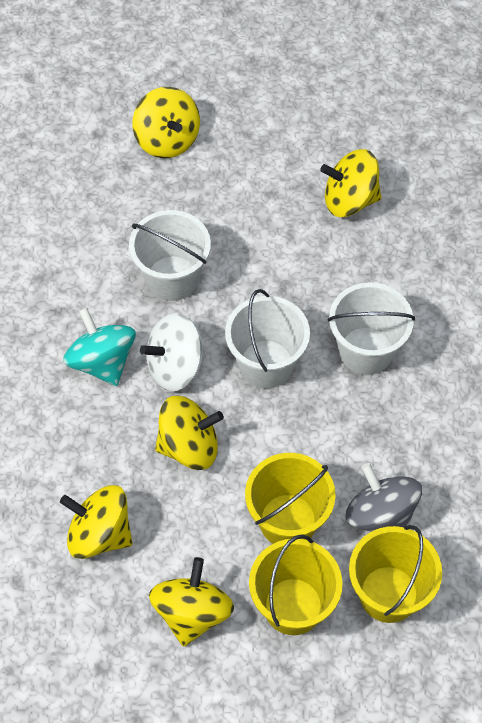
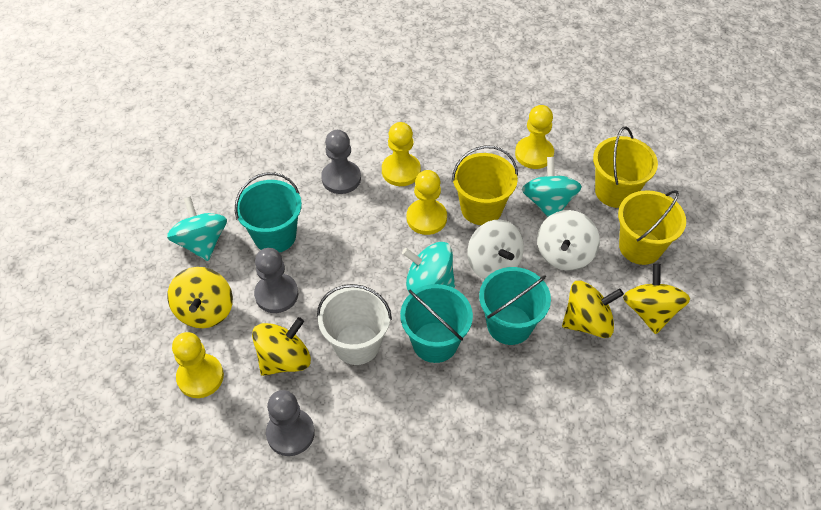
grey pawn: 0 -> 3
grey spinning top: 1 -> 0
turquoise bucket: 0 -> 3
turquoise spinning top: 1 -> 3
white bucket: 3 -> 1
white spinning top: 1 -> 2
yellow pawn: 0 -> 4
yellow spinning top: 5 -> 4

